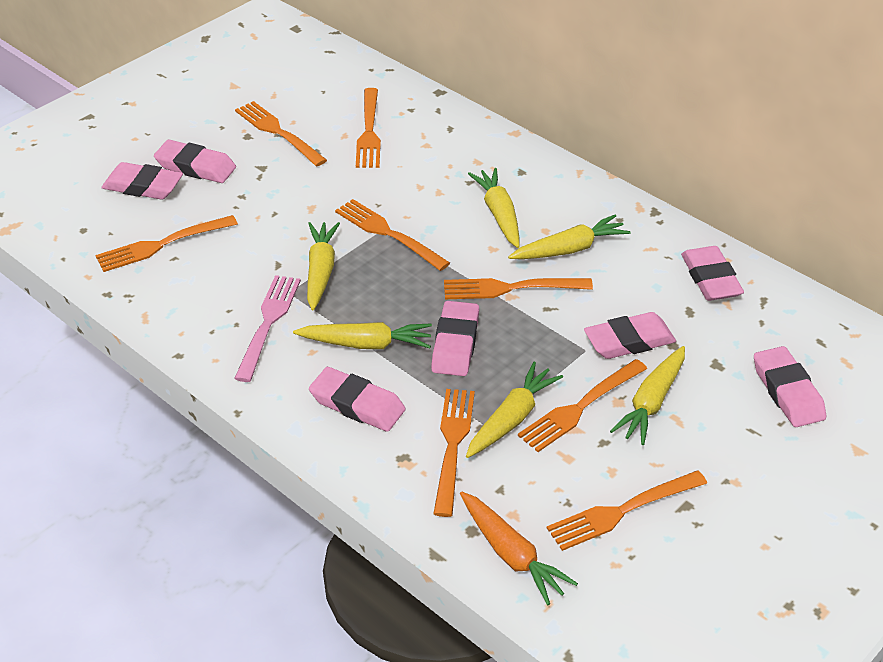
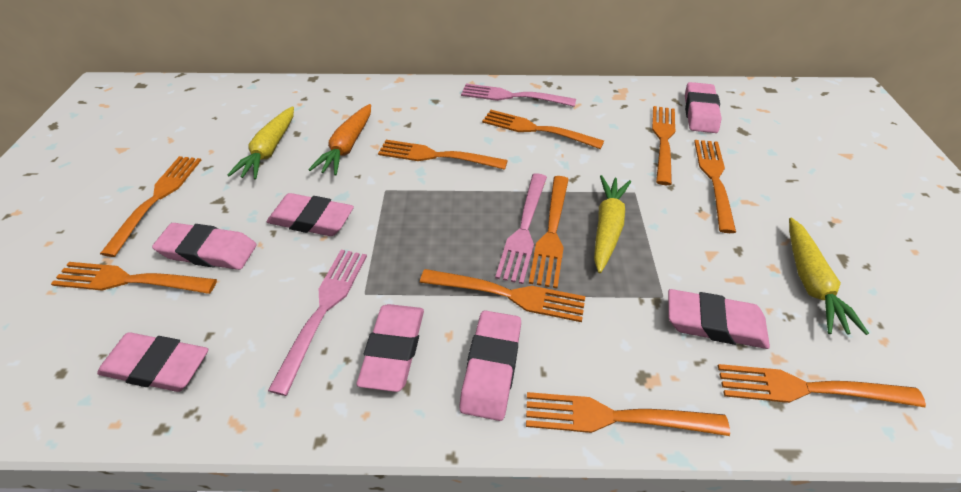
orange fork: 8 -> 10
pink fork: 1 -> 3
yellow carrot: 6 -> 3

